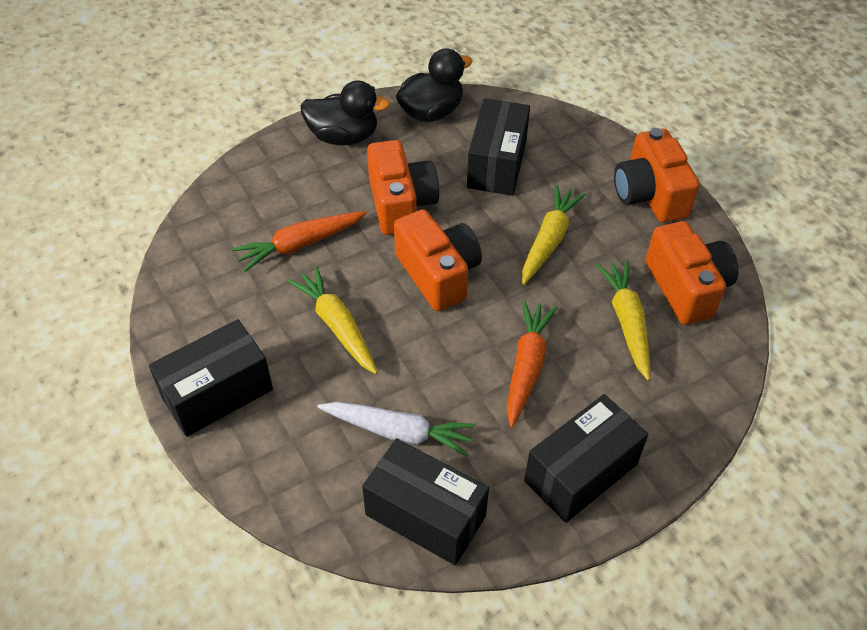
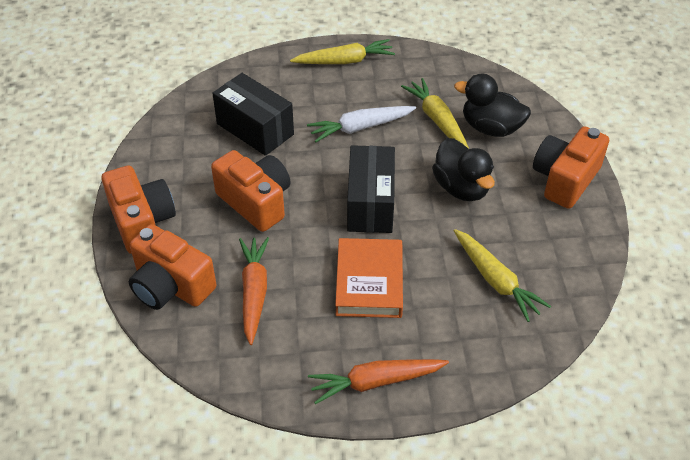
black box: 4 -> 2
orange book: 0 -> 1

